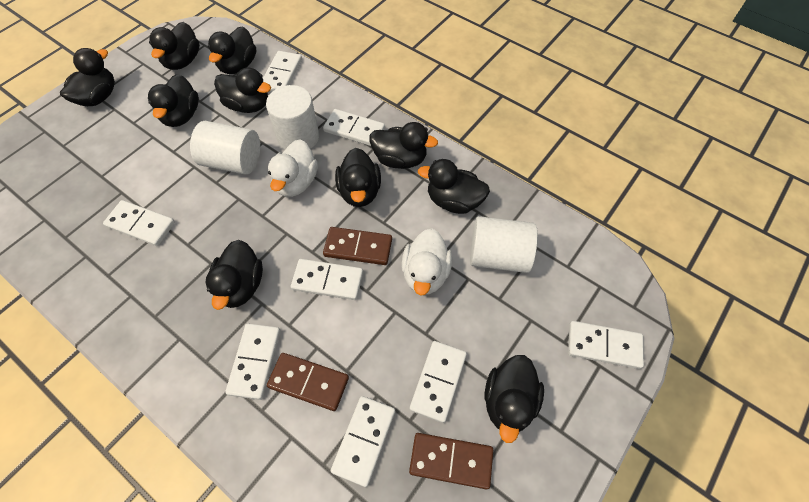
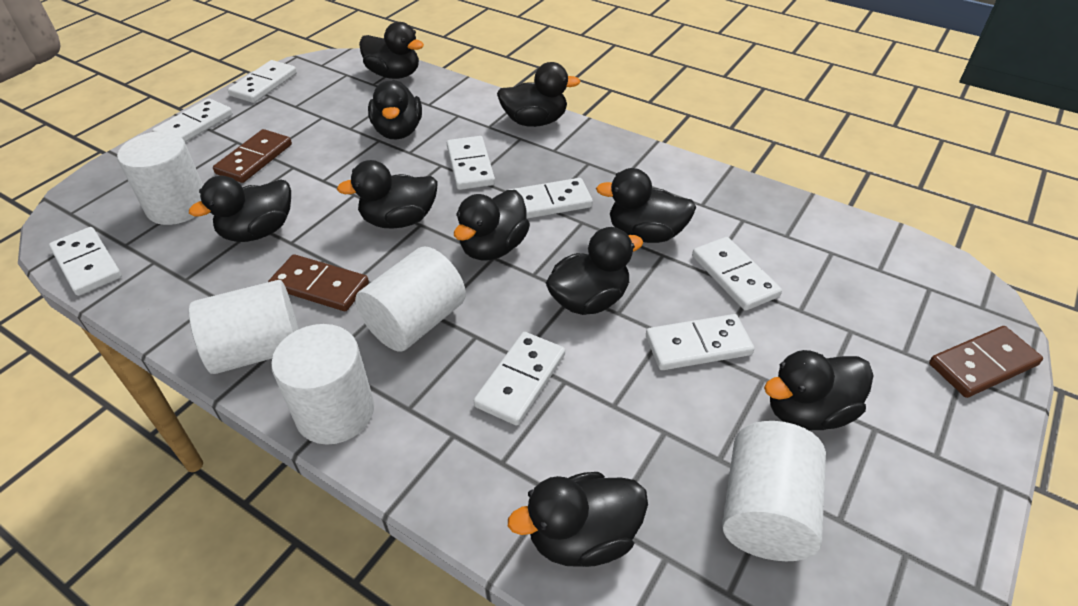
white cylinder: 3 -> 5
white duck: 2 -> 0

